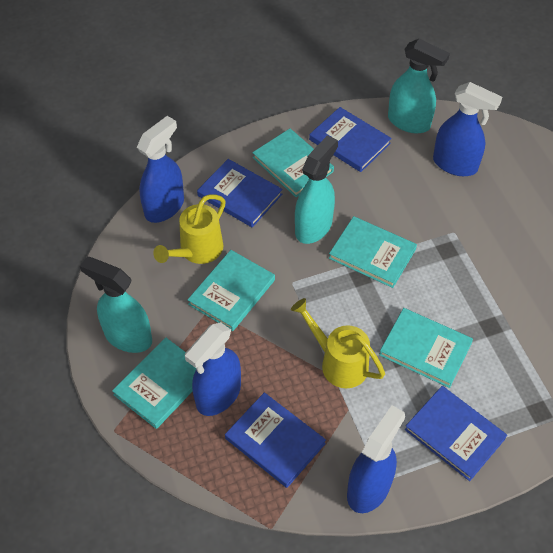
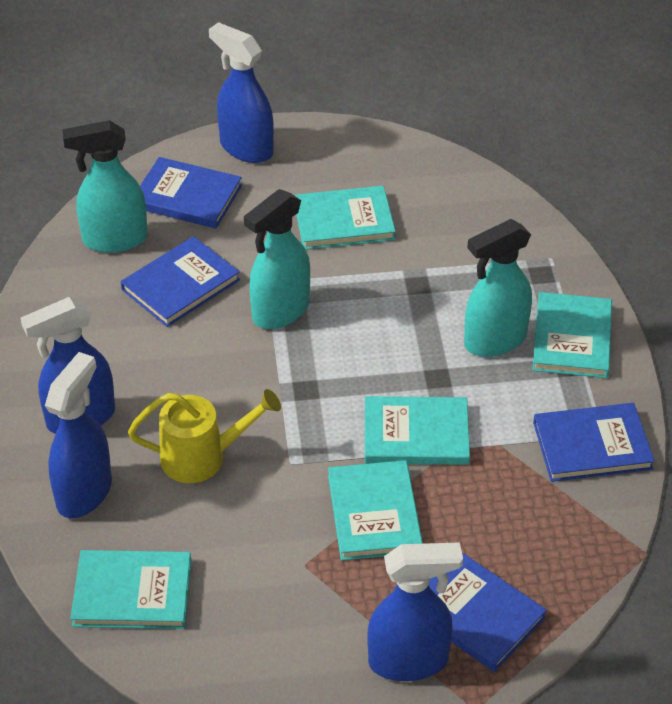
yellow watering can: 2 -> 1

